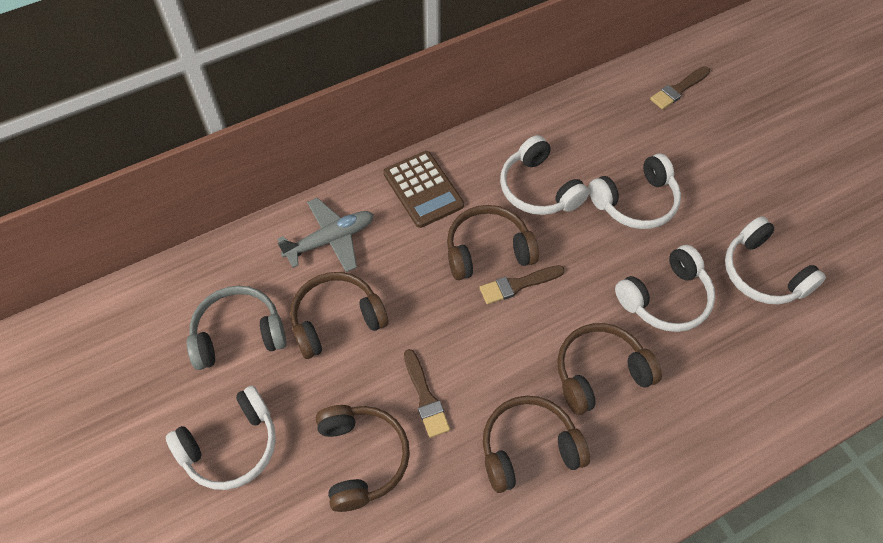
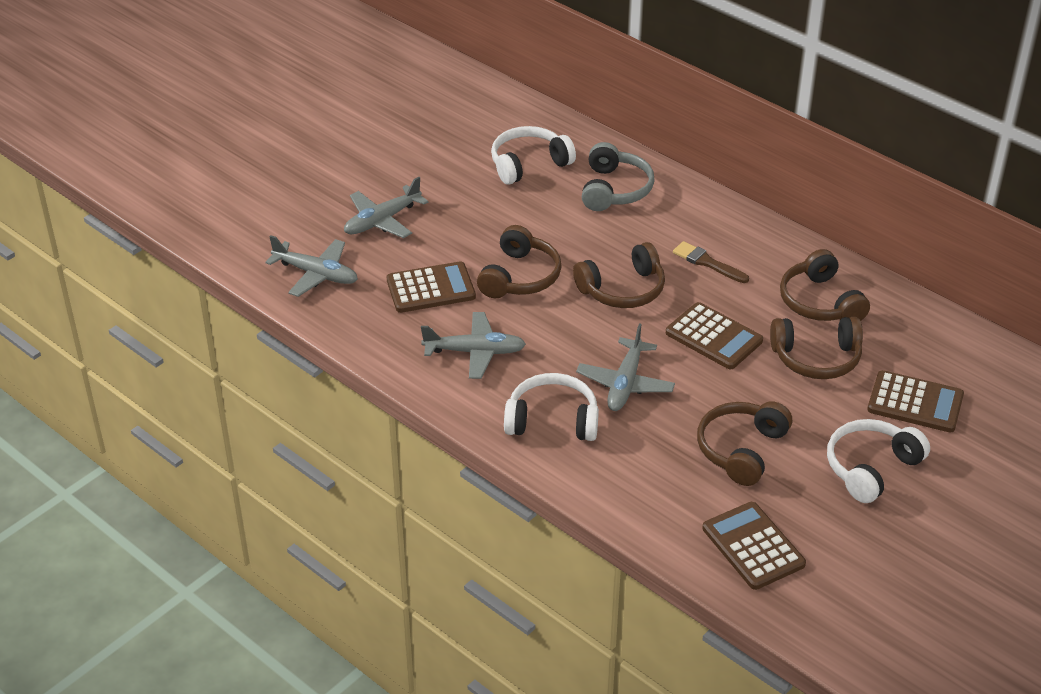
brown brush: 3 -> 1
brown calculator: 1 -> 4
grey plane: 1 -> 4
white headphones: 5 -> 3

